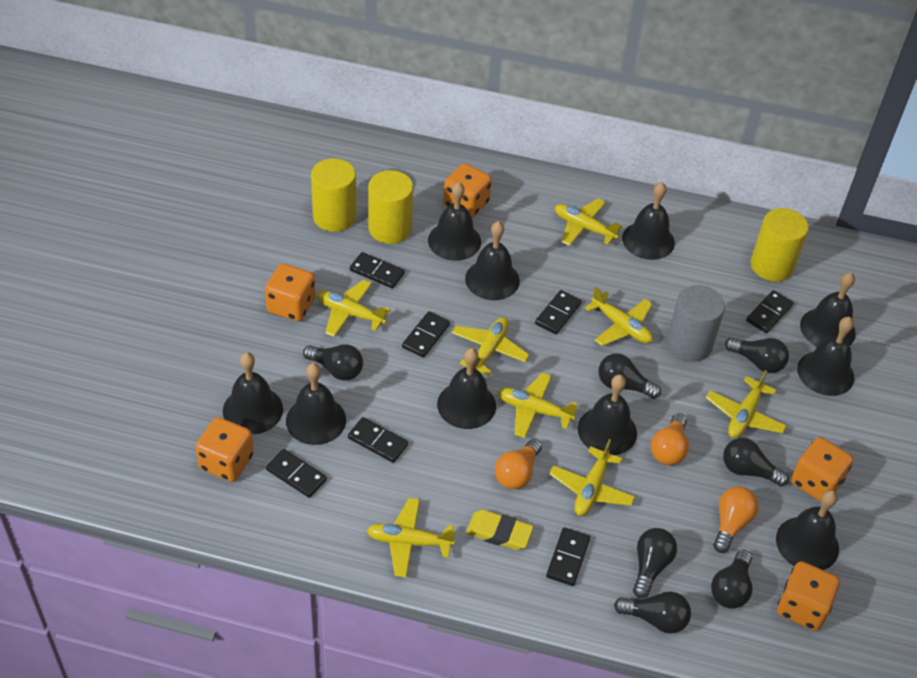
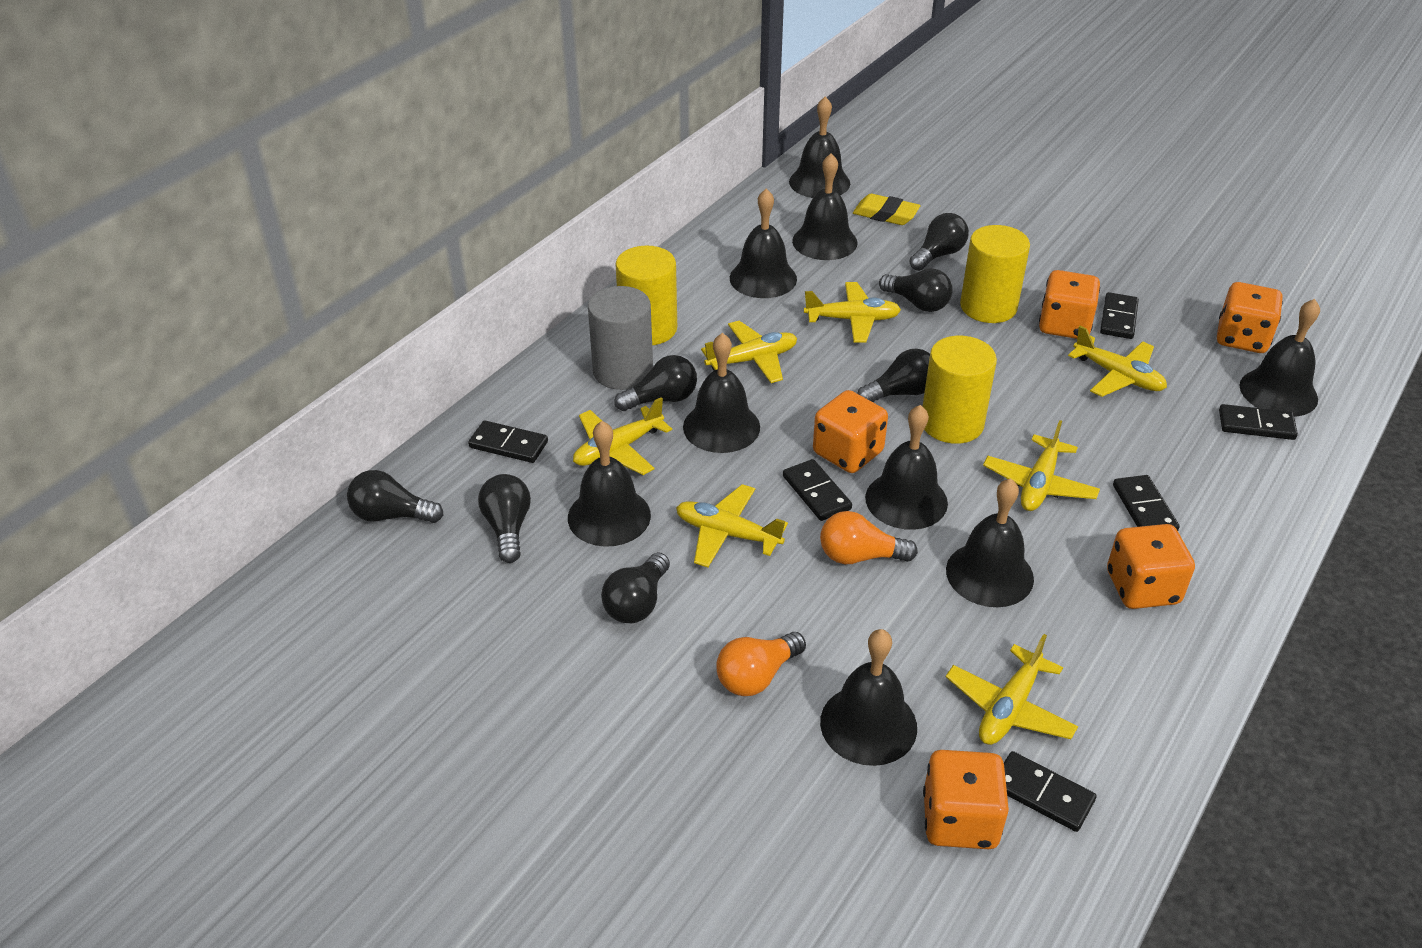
black bell: 10 -> 9
black domino: 7 -> 6
orange light bulb: 3 -> 2
yellow plane: 8 -> 7

